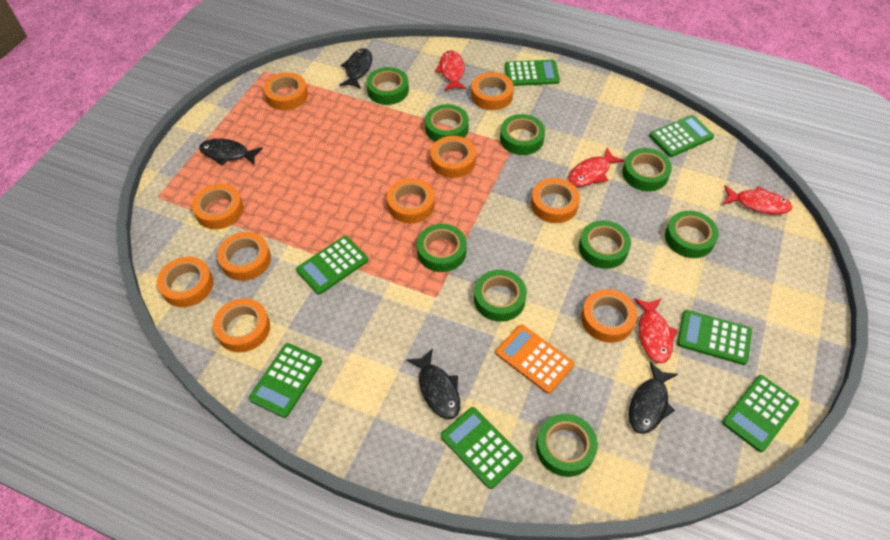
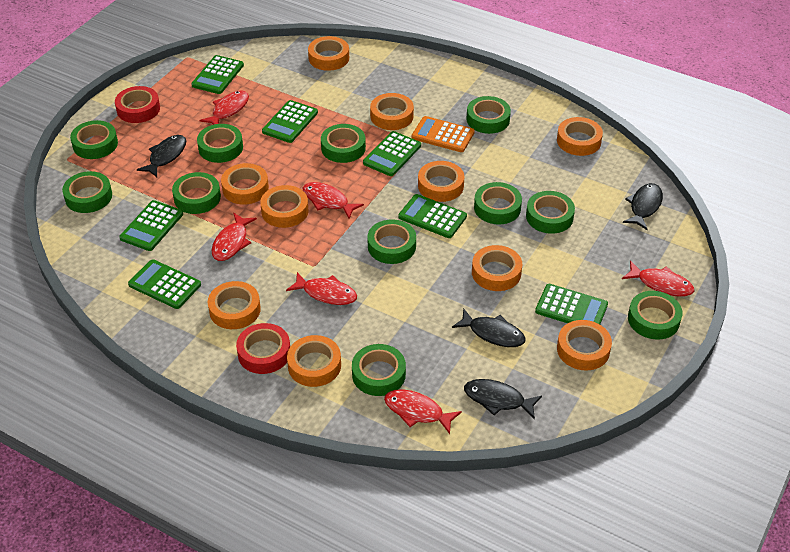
green tape: 9 -> 11
red fish: 4 -> 6
red tape: 0 -> 2

